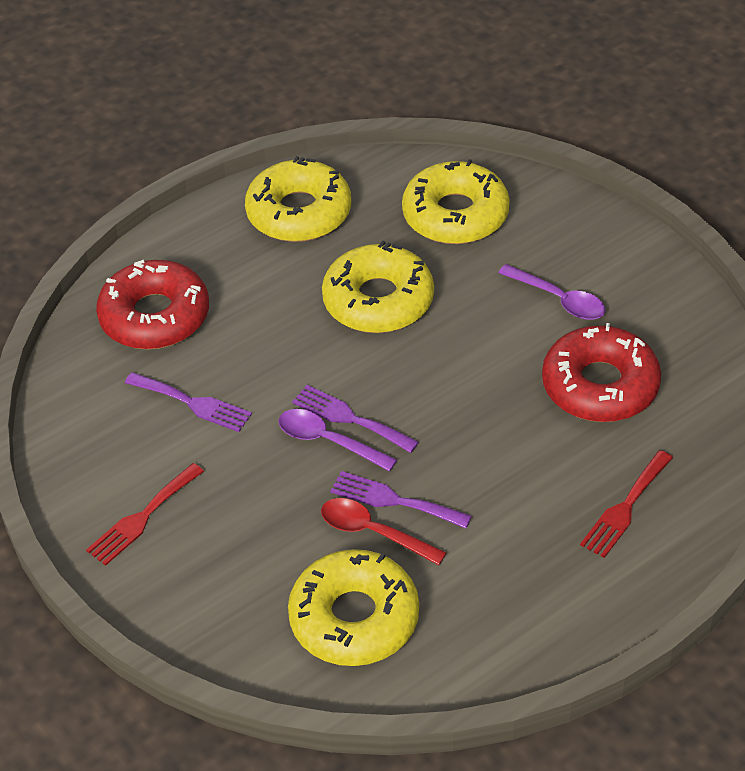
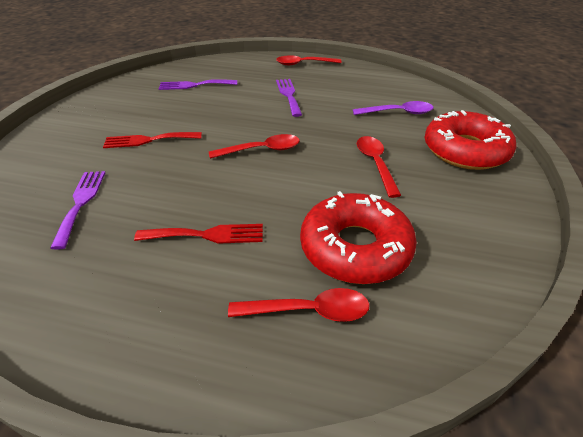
purple spoon: 2 -> 1
red spoon: 1 -> 4
yellow donut: 4 -> 0

